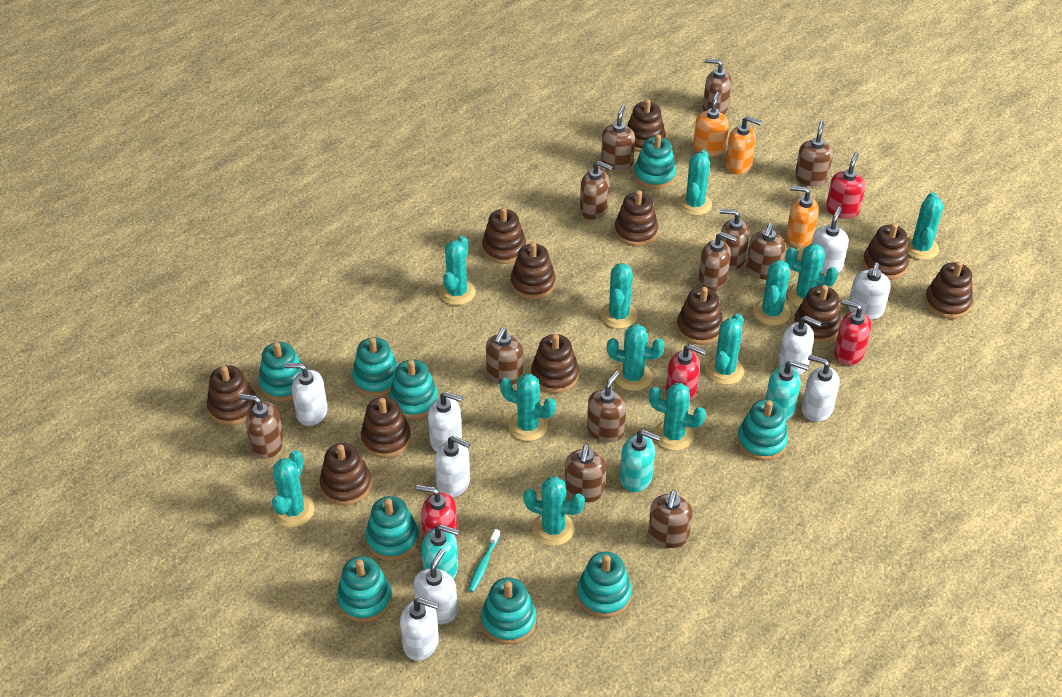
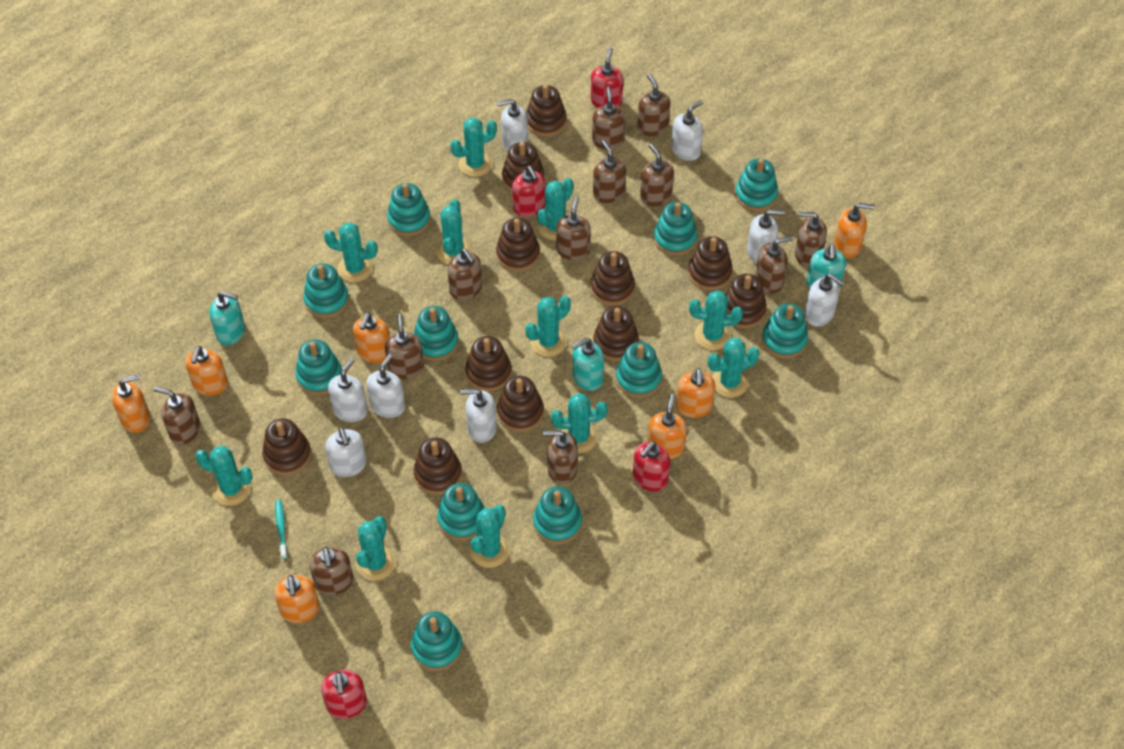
brown stacking toy: 12 -> 11
orange soap dispenser: 3 -> 7
turquoise cactus: 12 -> 11
turquoise stacking toy: 9 -> 11
white soap dispenser: 9 -> 8

